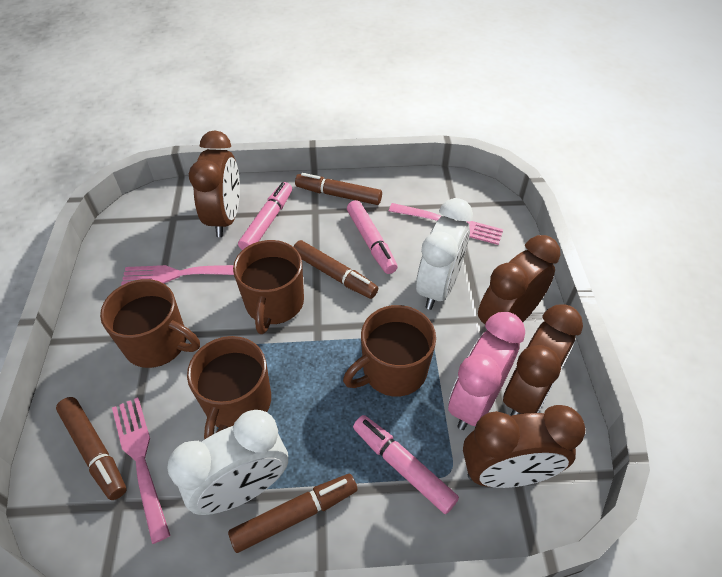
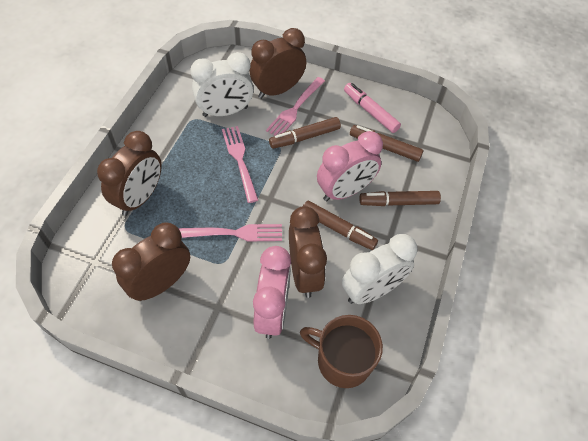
brown mug: 4 -> 1
pink clock: 1 -> 2
pink marker: 3 -> 1

